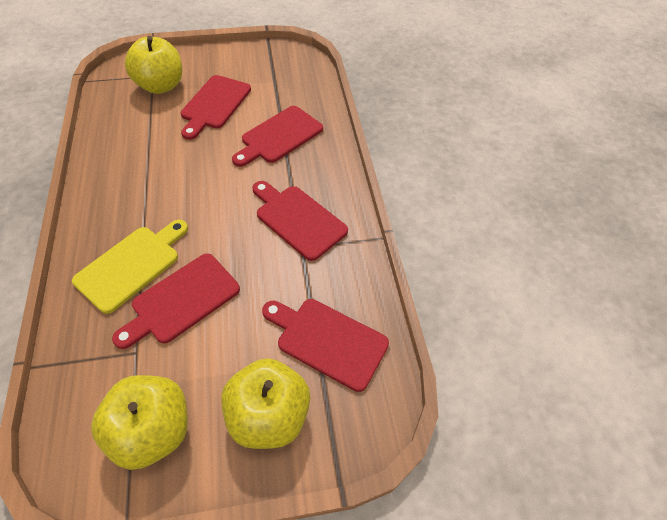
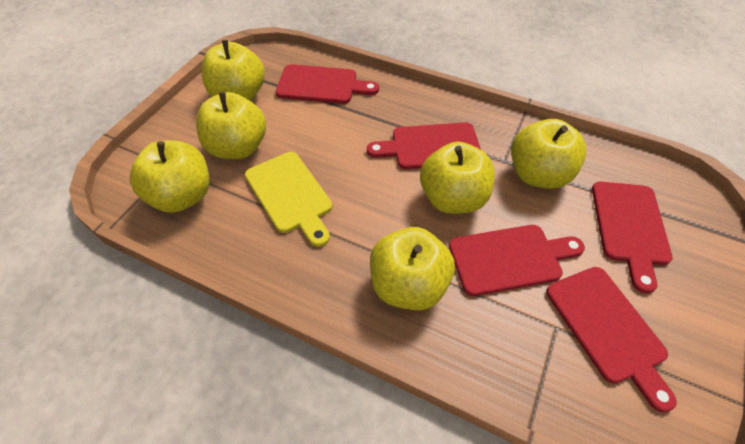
yellow apple: 3 -> 6

